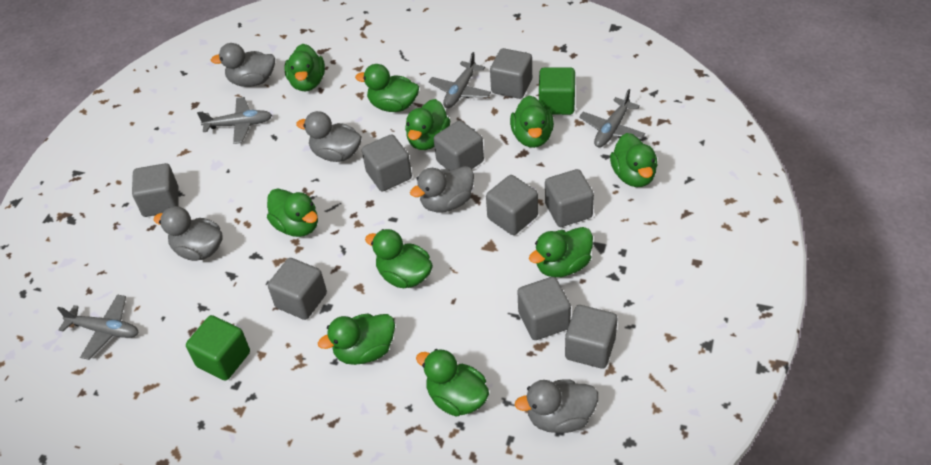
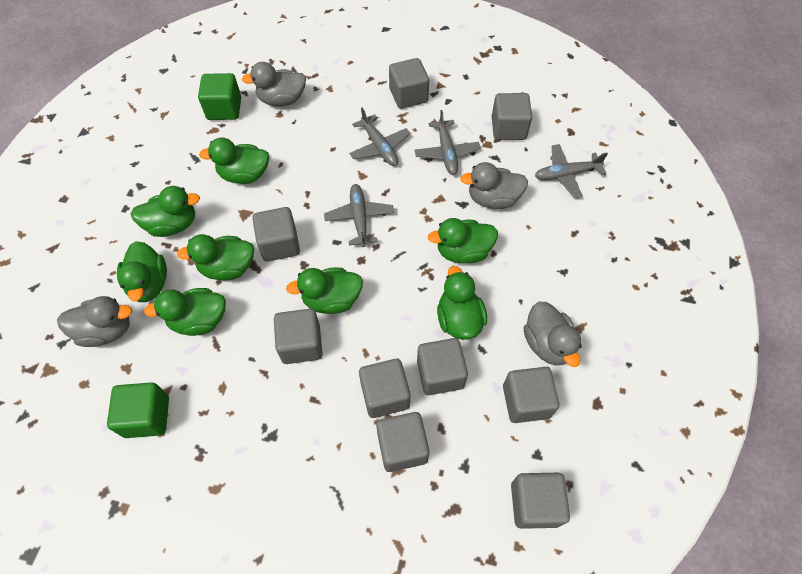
green duck: 10 -> 8
grey duck: 5 -> 4

